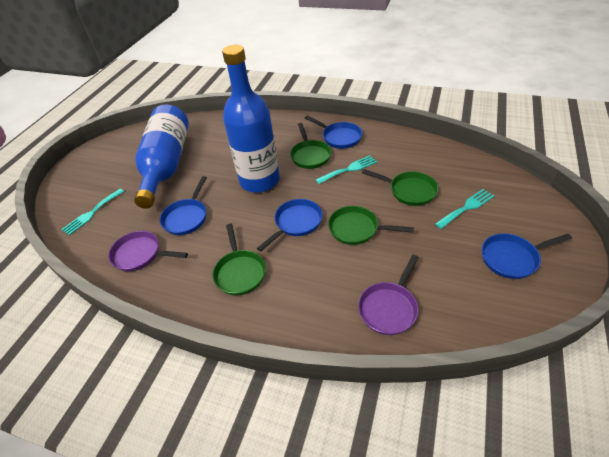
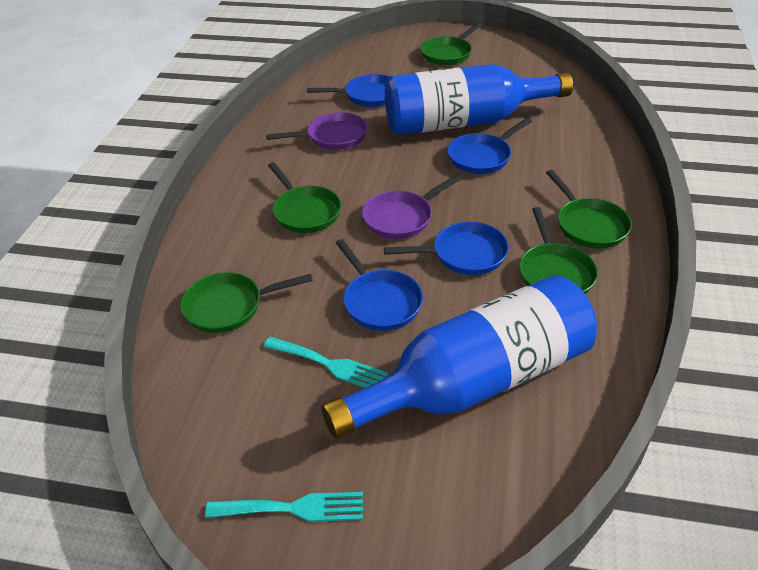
green pan: 4 -> 5
turquoise fork: 3 -> 2

